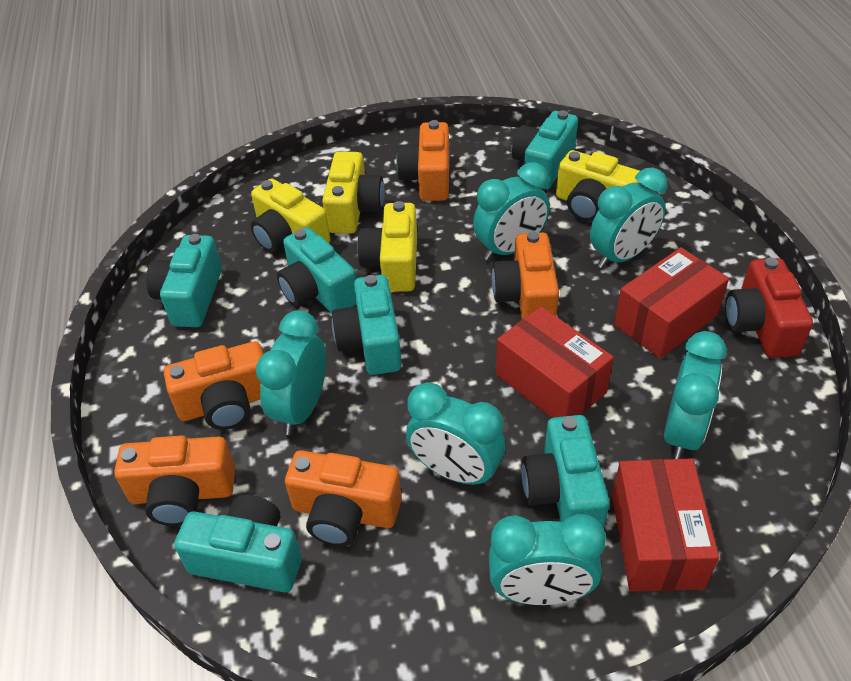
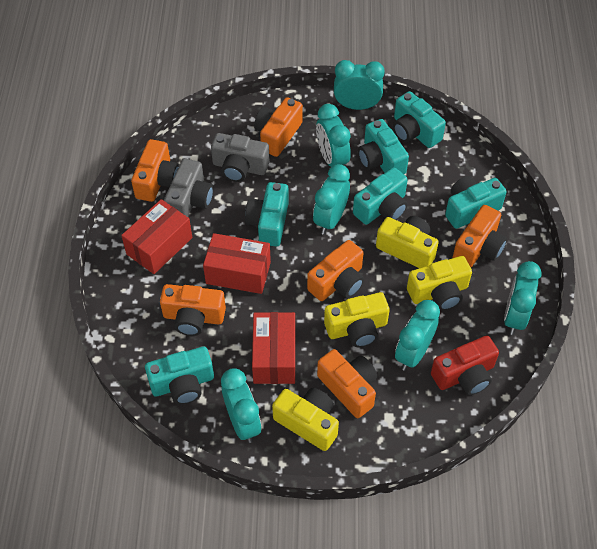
grey camera: 0 -> 2
orange camera: 5 -> 6

